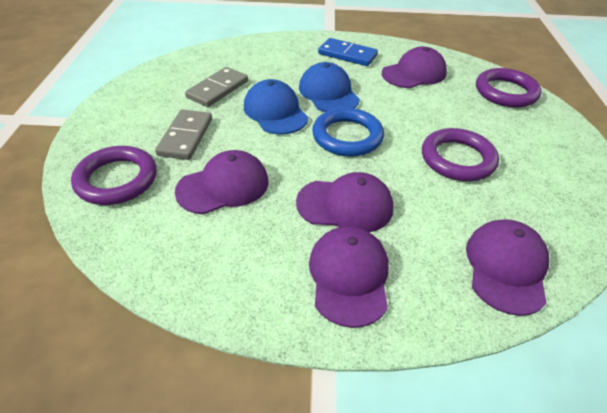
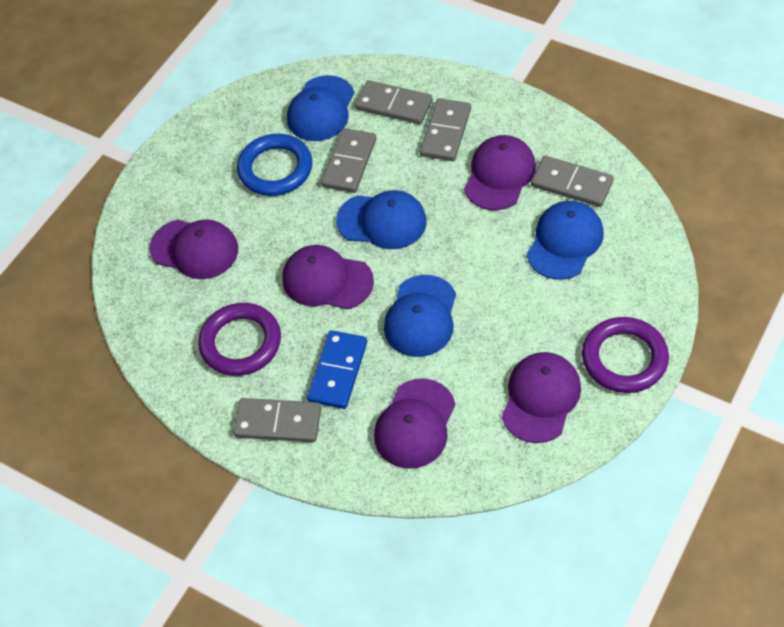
blue cap: 2 -> 4
grey domino: 2 -> 5
purple ring: 3 -> 2

